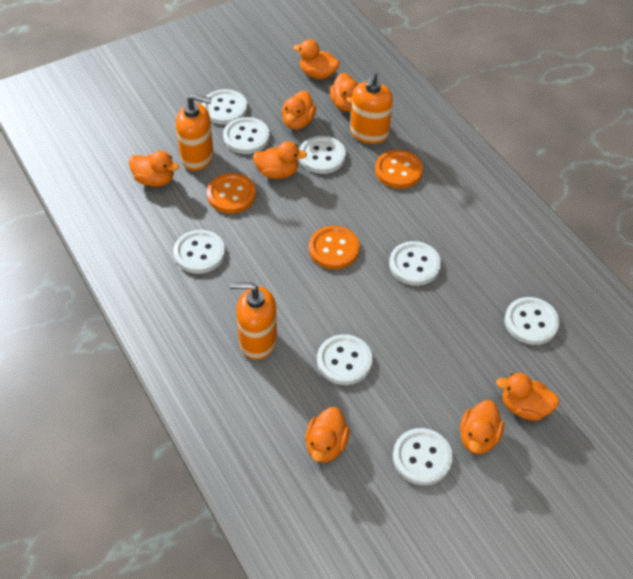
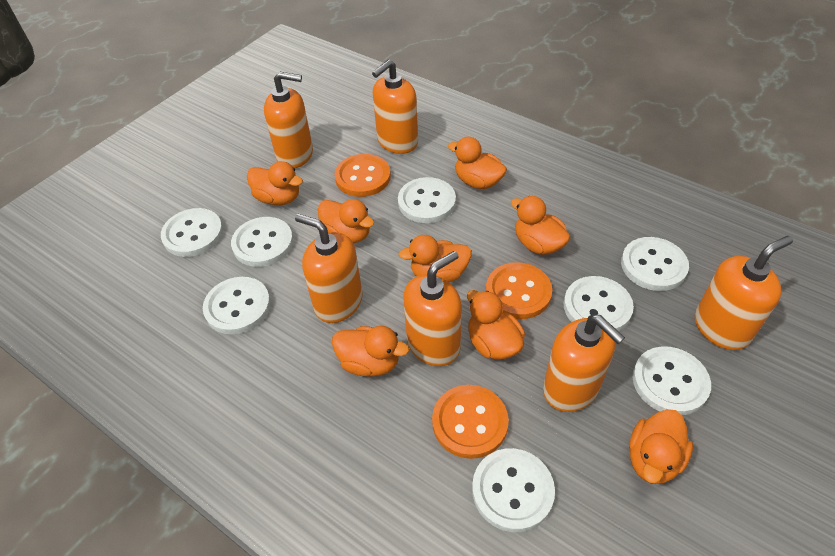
orange soap dispenser: 3 -> 6

